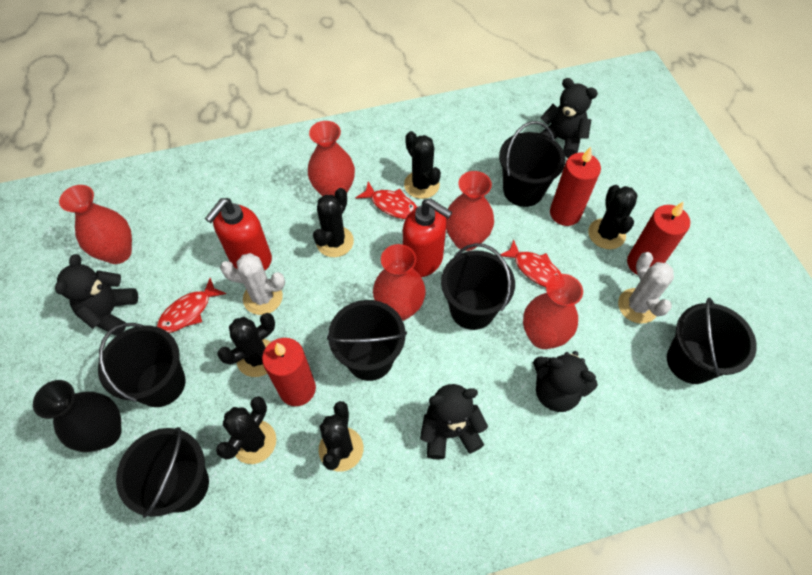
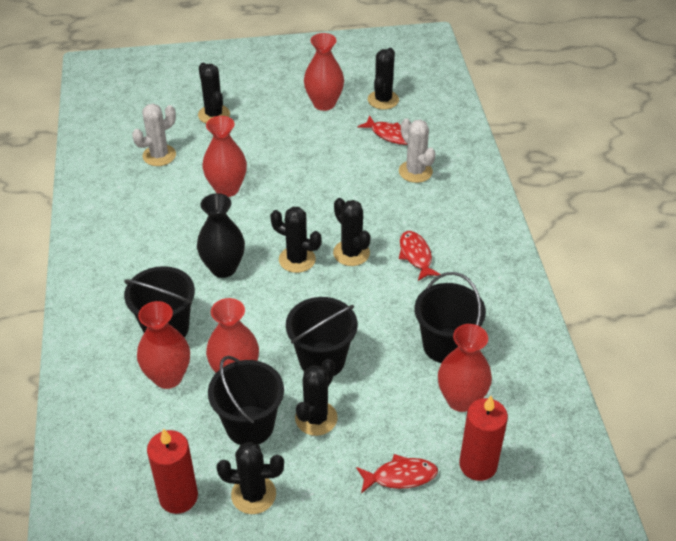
black bucket: 6 -> 4
black teddy bear: 4 -> 0
red candle: 3 -> 2
red soap dispenser: 2 -> 0

